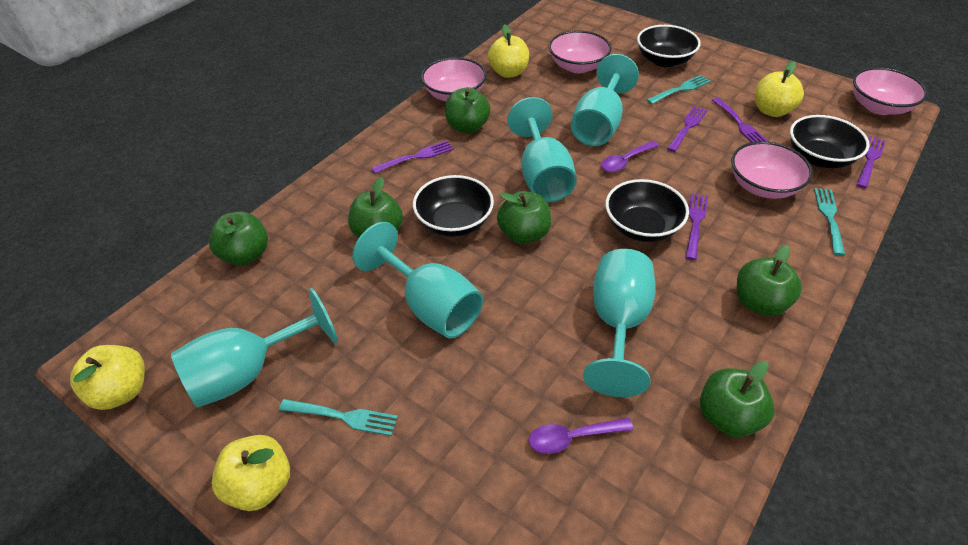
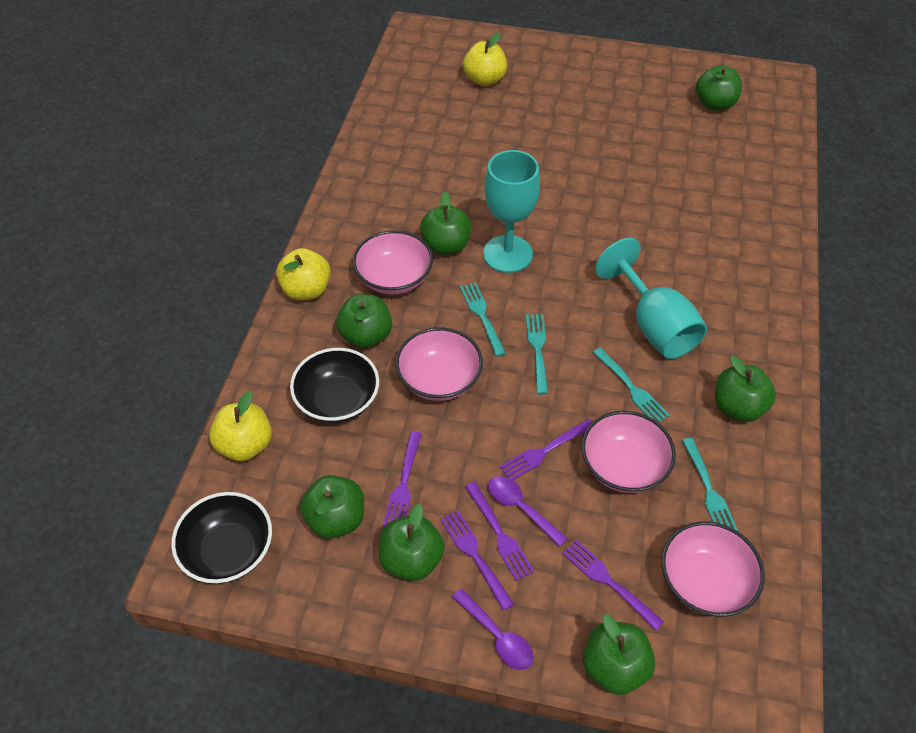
black bowl: 4 -> 2
green apple: 6 -> 7
turquoise fork: 3 -> 4
turquoise goblet: 5 -> 2
yellow apple: 4 -> 3

